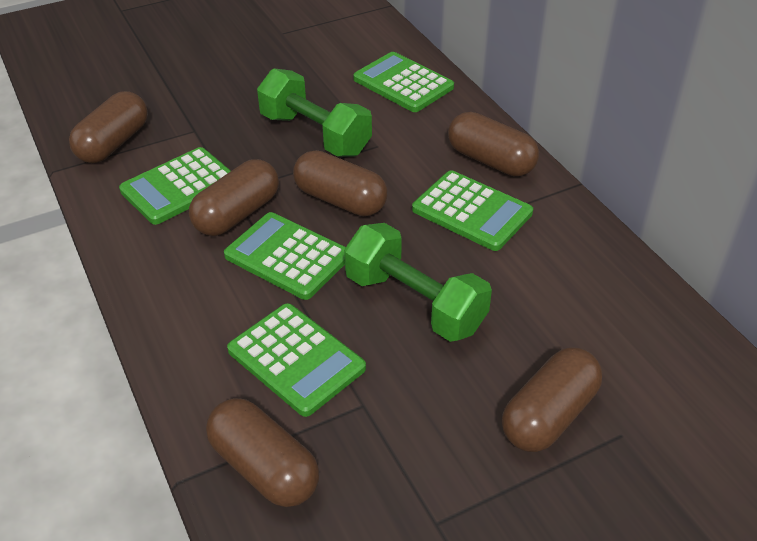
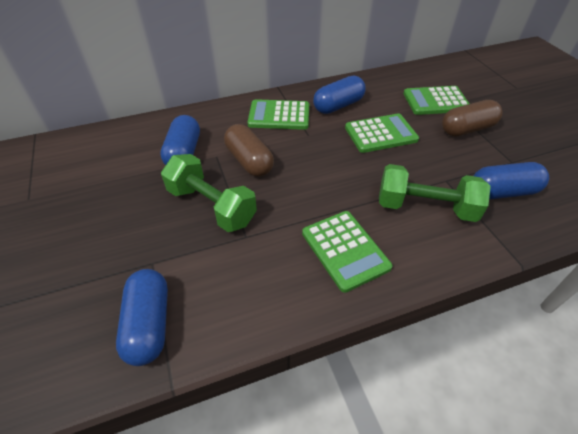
blue capsule: 0 -> 4
brown capsule: 6 -> 2
green calculator: 5 -> 4

